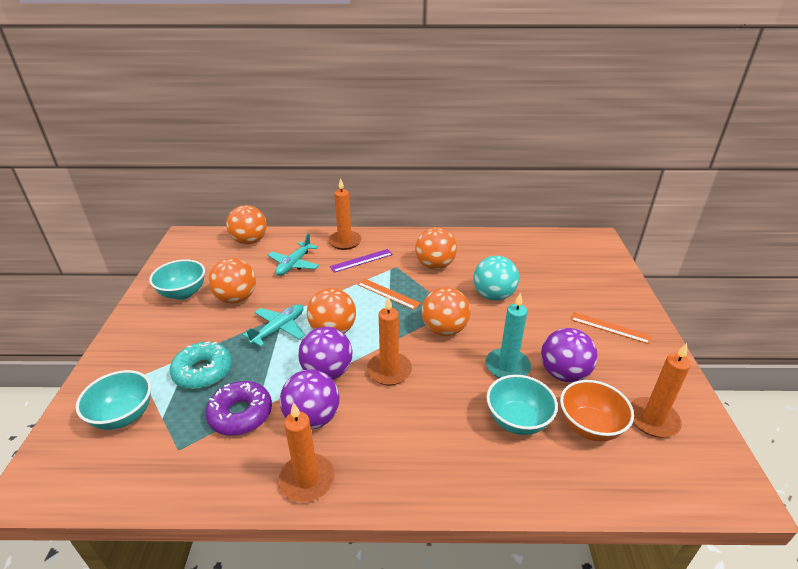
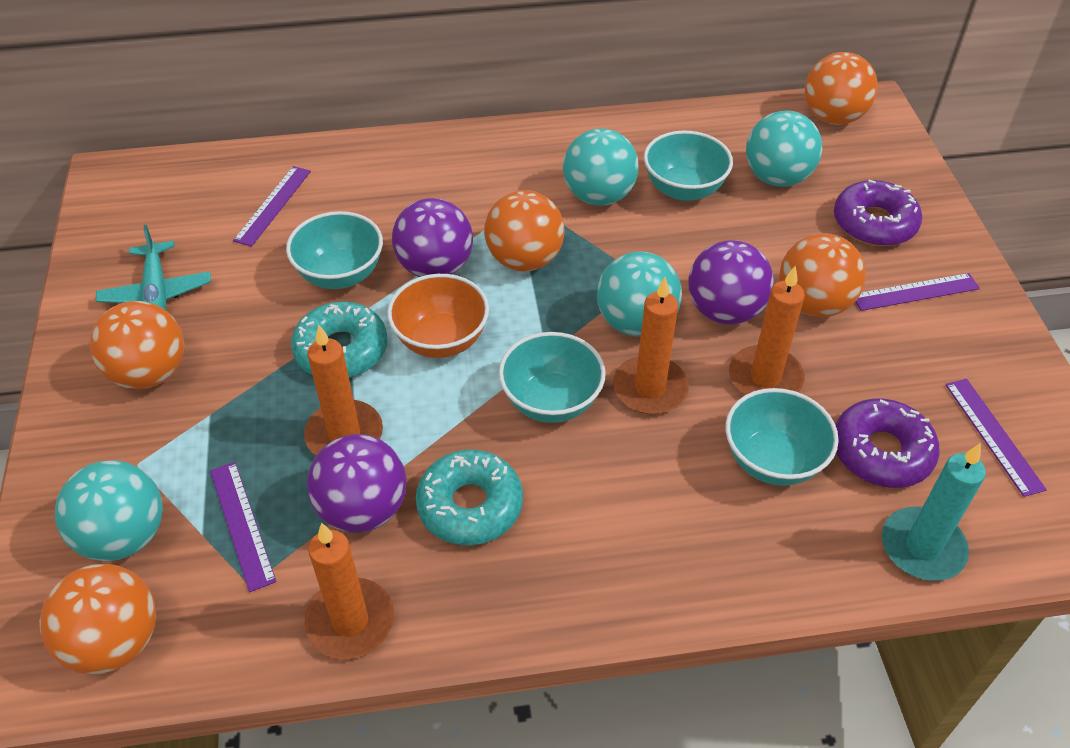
orange ruler: 2 -> 0
purple donut: 1 -> 2
purple ruler: 1 -> 4
turquoise ball: 1 -> 4
turquoise bowl: 3 -> 4
turquoise donut: 1 -> 2
turquoise plane: 2 -> 1

